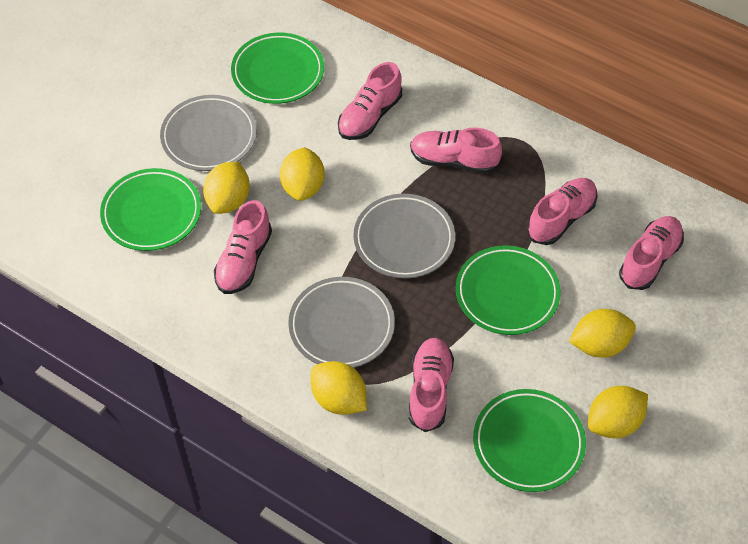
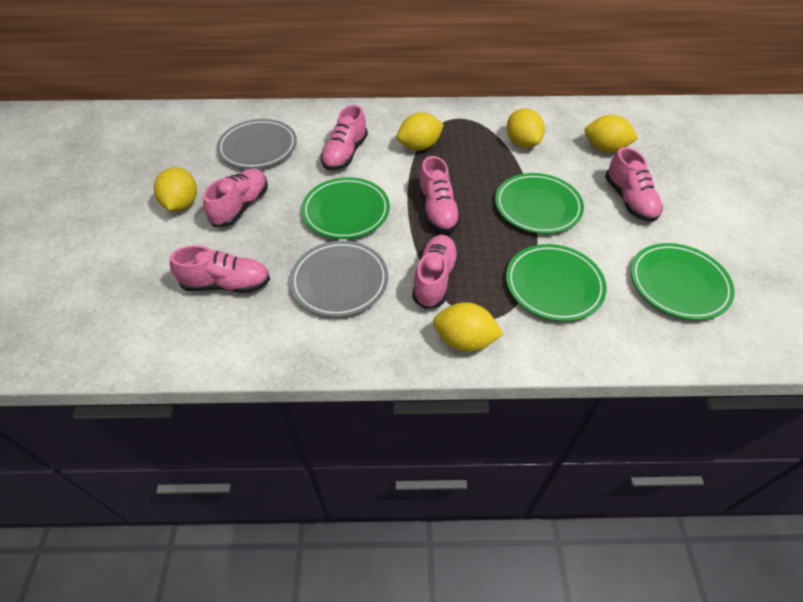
grey plate: 3 -> 2

